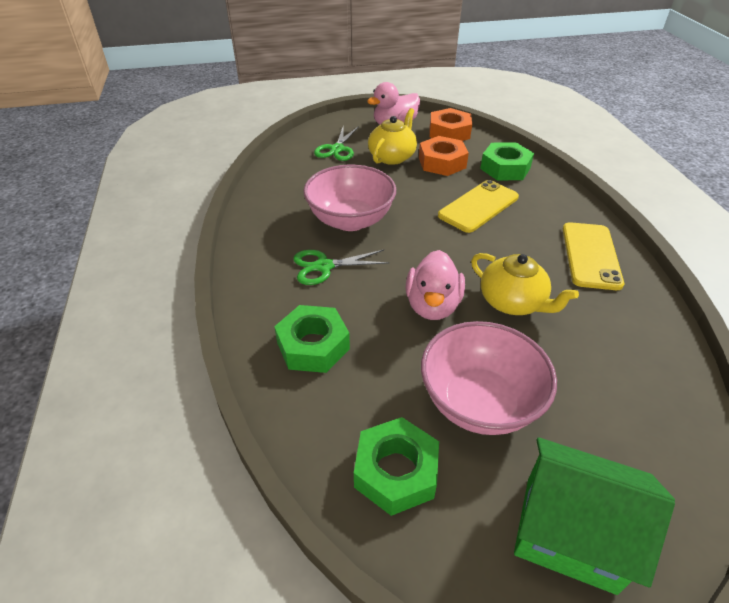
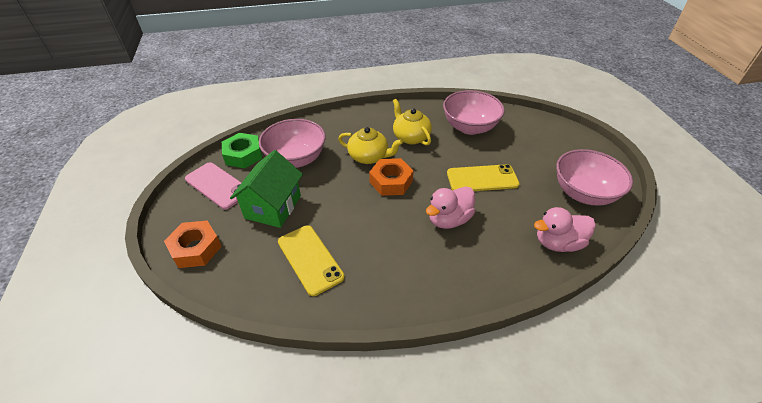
green nut: 3 -> 1
green scissors: 2 -> 0
pink bowl: 2 -> 3
pink phone: 0 -> 1

